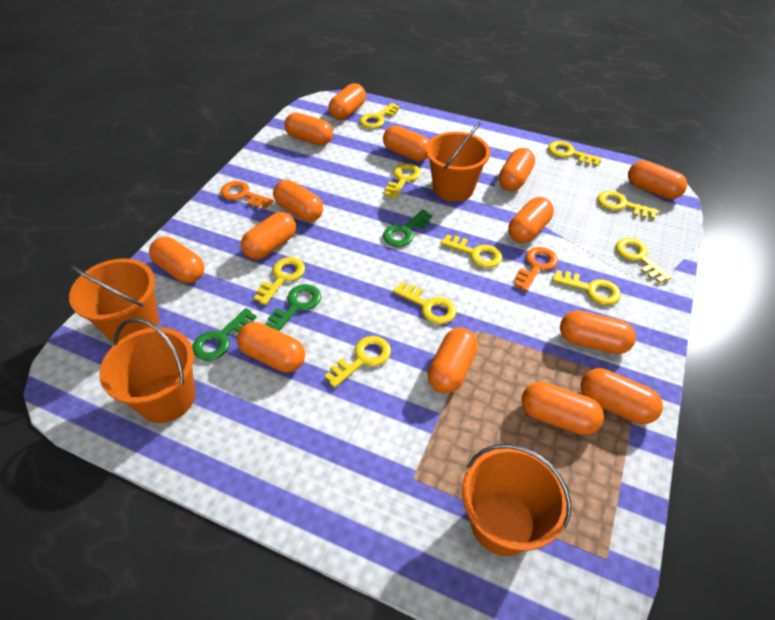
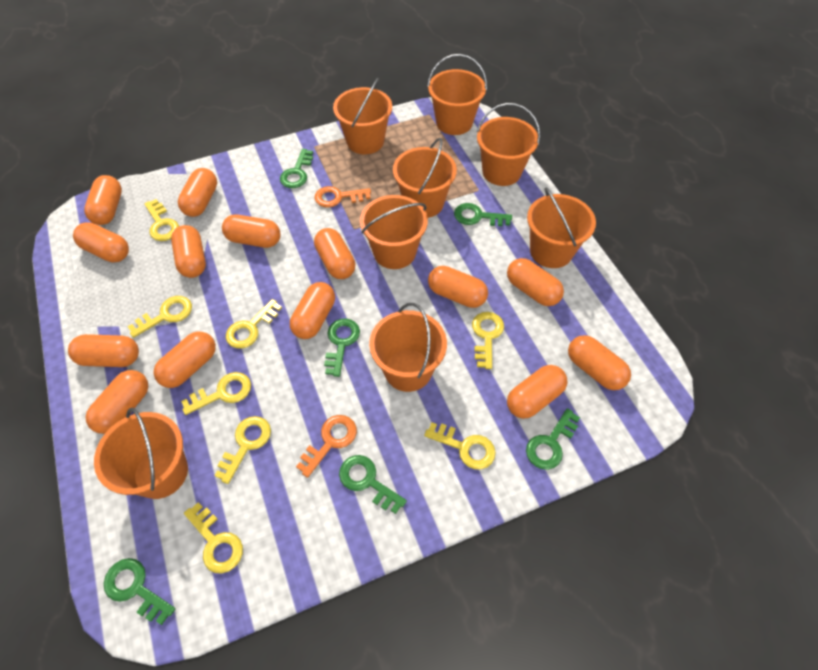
green key: 3 -> 6
orange bucket: 4 -> 8
yellow key: 10 -> 8

